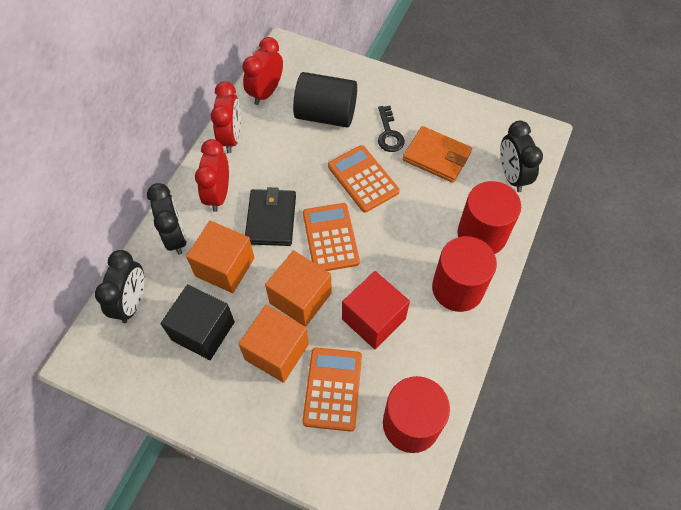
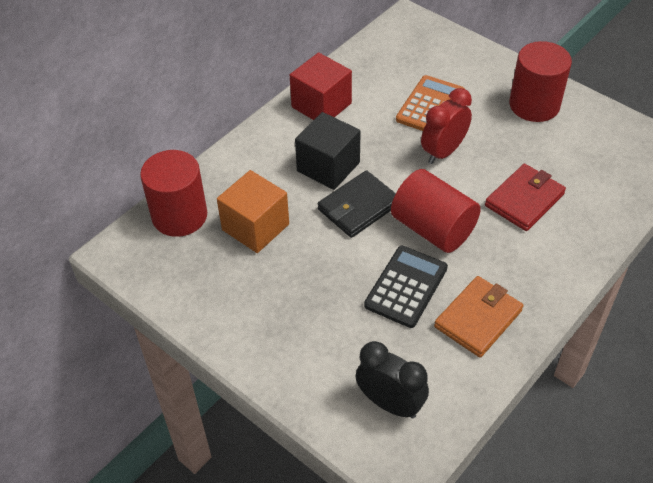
black calculator: 0 -> 1
black clock: 3 -> 1
black cylinder: 1 -> 0
black key: 1 -> 0
orange calculator: 3 -> 1
orange cube: 3 -> 1
red clock: 3 -> 1
red wallet: 0 -> 1

